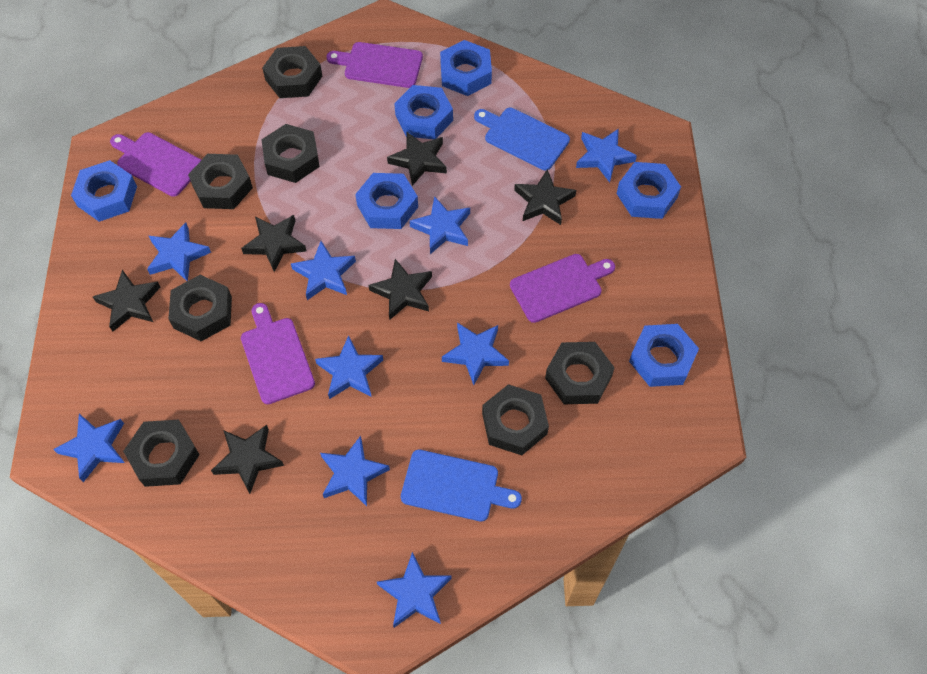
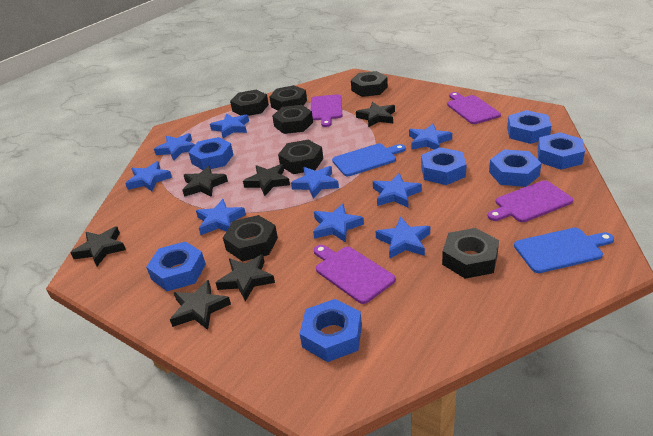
blue nut: 6 -> 7

